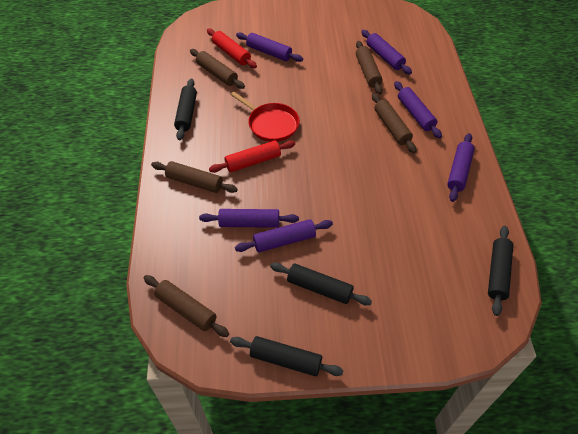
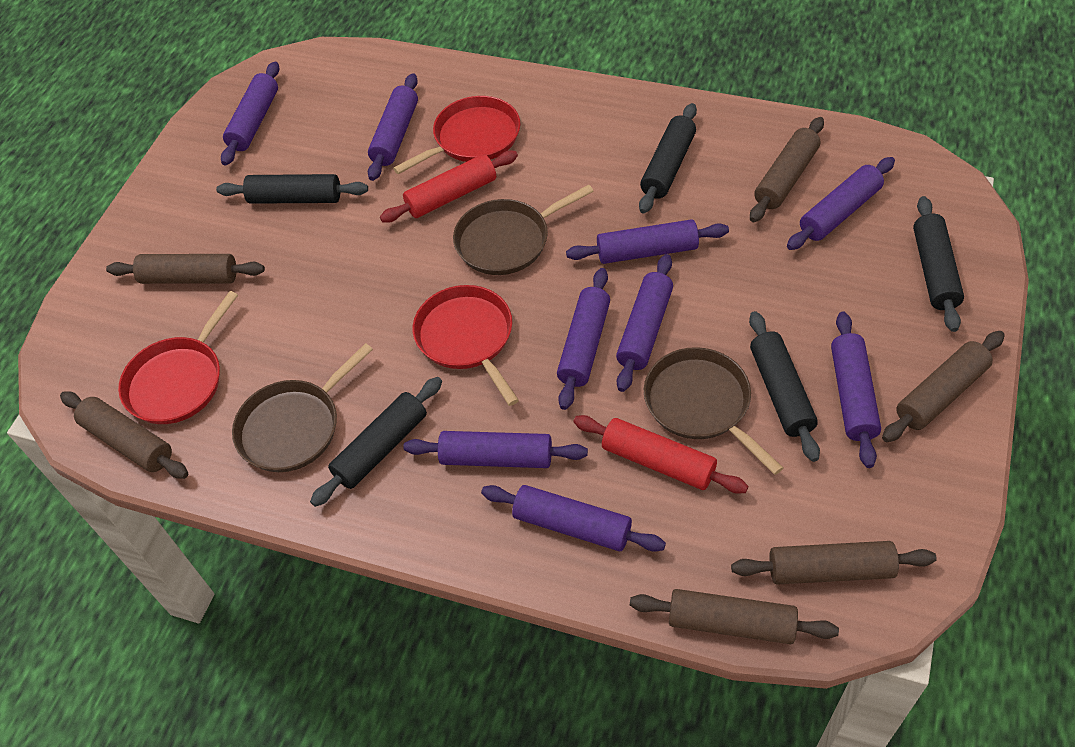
black rolling pin: 4 -> 5
brown pan: 0 -> 3
brown rolling pin: 5 -> 6
purple rolling pin: 6 -> 9
red pan: 1 -> 3

